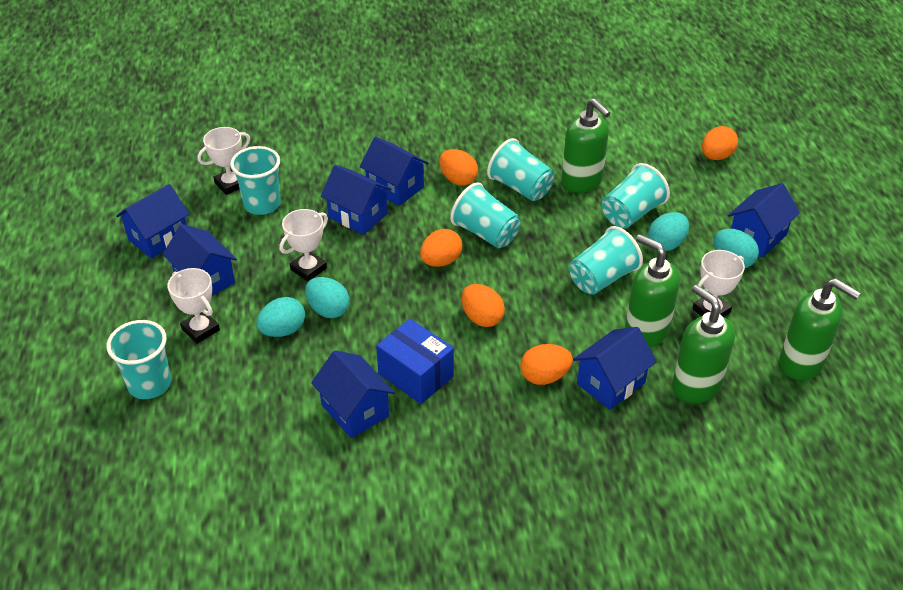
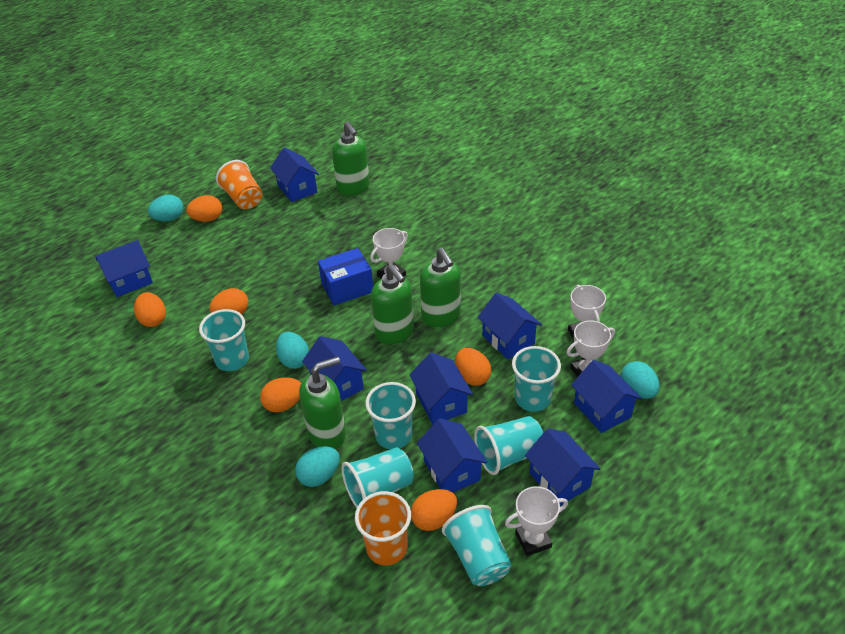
blue house: 7 -> 8
orange cup: 0 -> 2
orange egg: 5 -> 6

